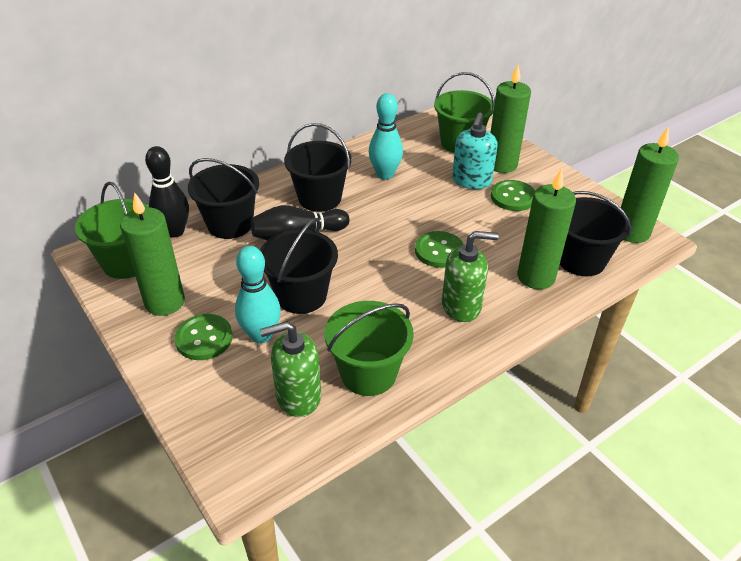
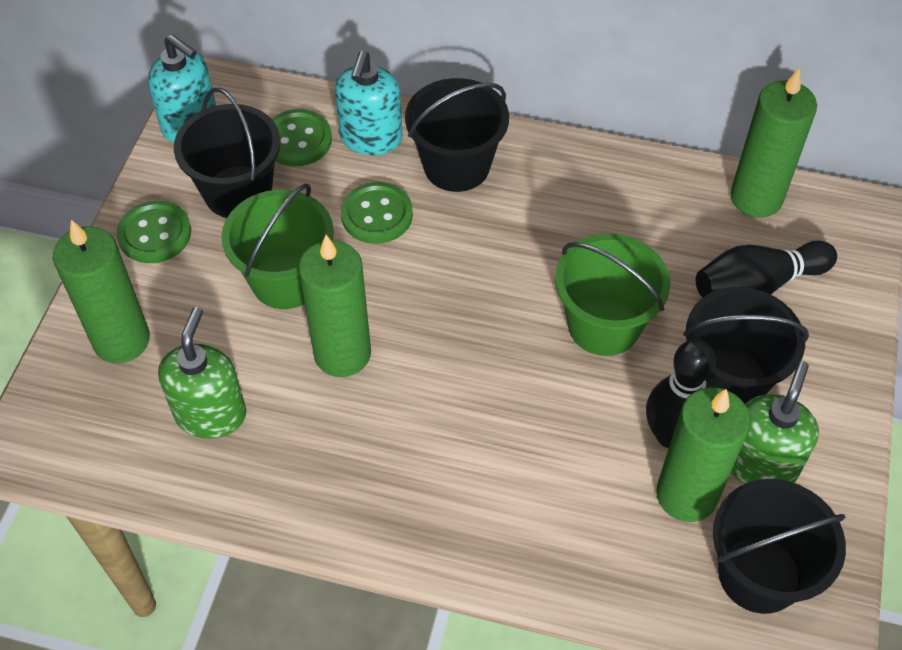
green bucket: 3 -> 2
turquoise bowling pin: 2 -> 0
turquoise soap dispenser: 1 -> 2

